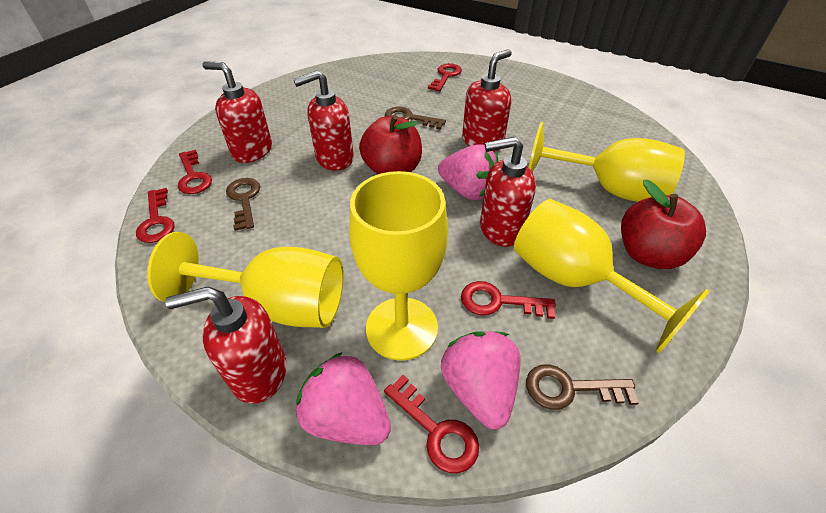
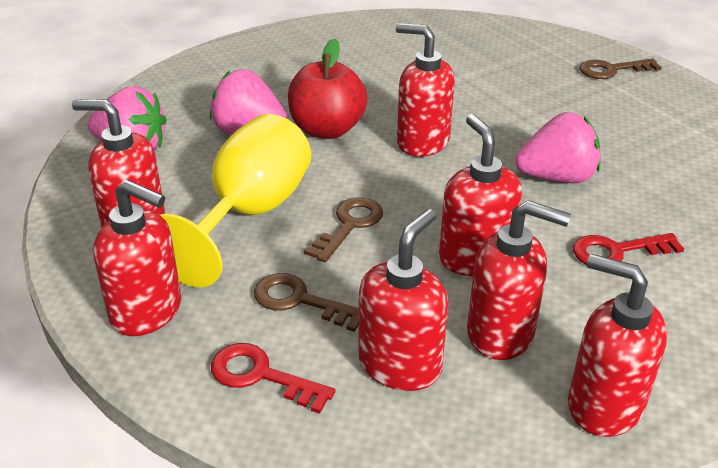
red apple: 2 -> 1
red key: 5 -> 2
red soap dispenser: 5 -> 7
yellow goblet: 4 -> 1

